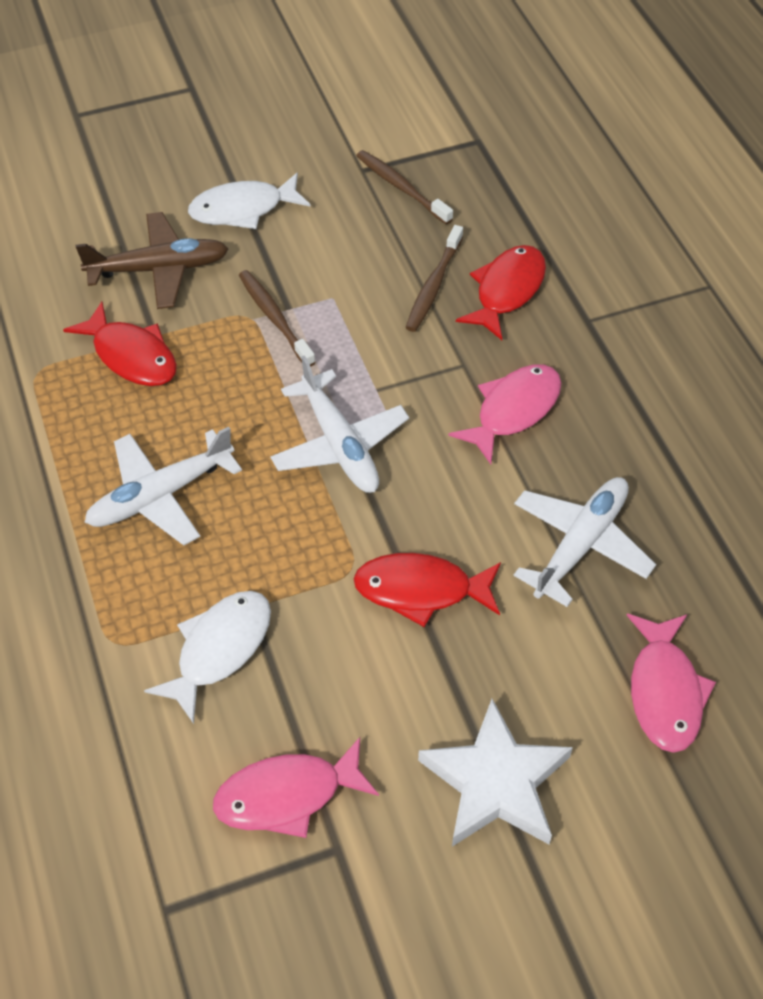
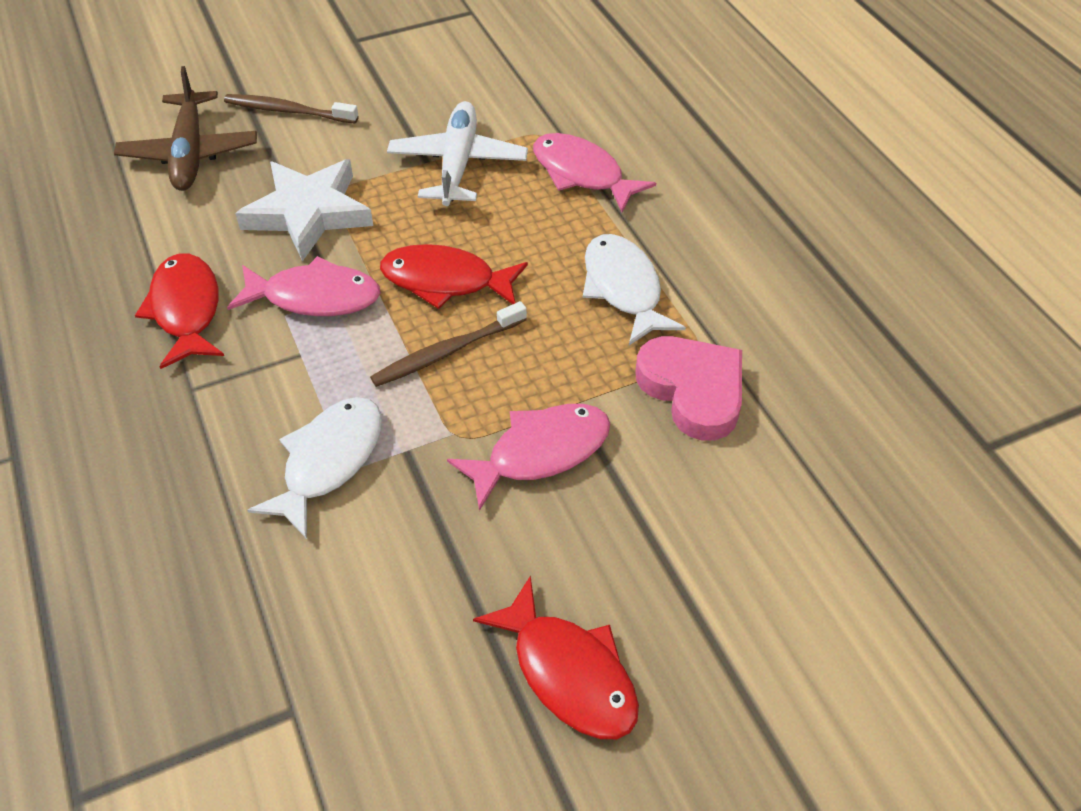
brown toothbrush: 3 -> 2
pink heart: 0 -> 1
white plane: 3 -> 1

